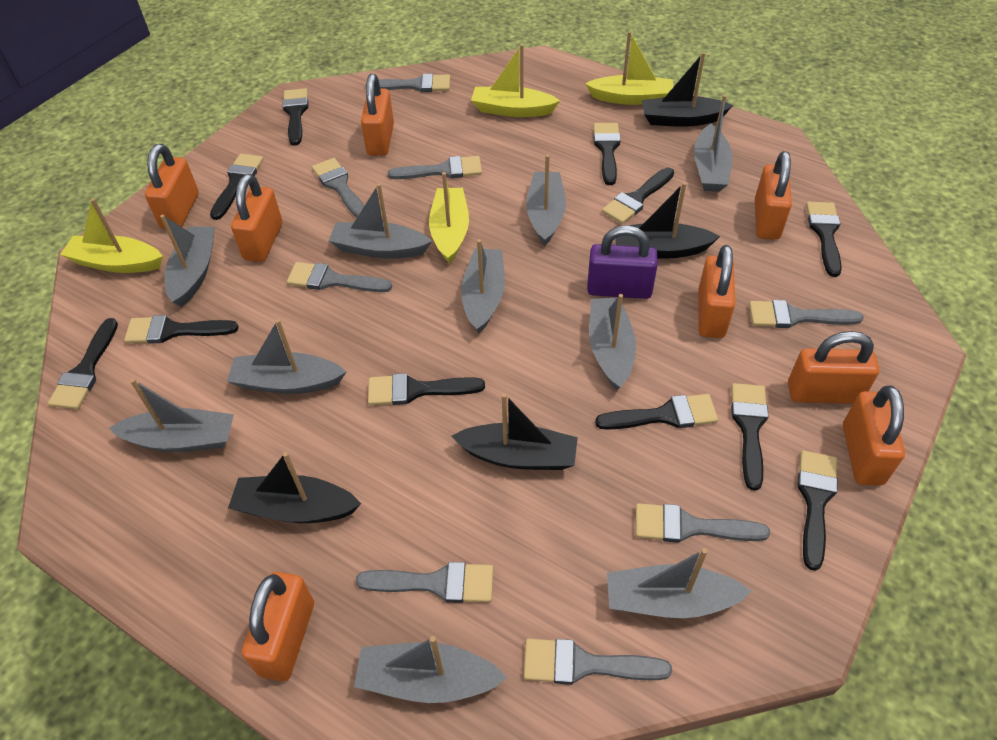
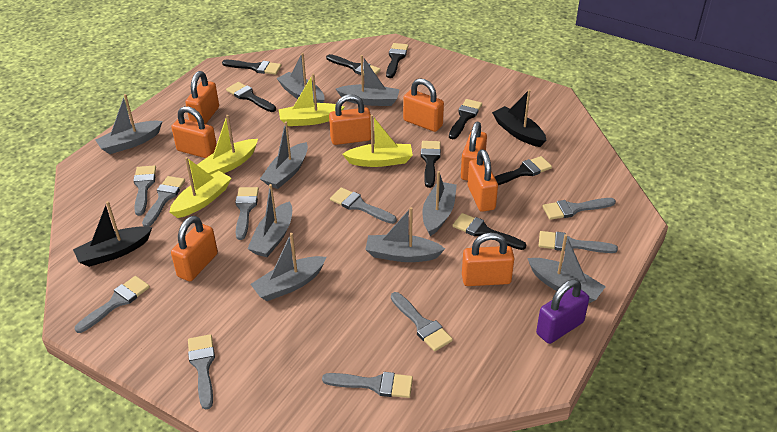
black boat: 4 -> 2
black brush: 11 -> 8
grey boat: 10 -> 9
grey brush: 8 -> 10

